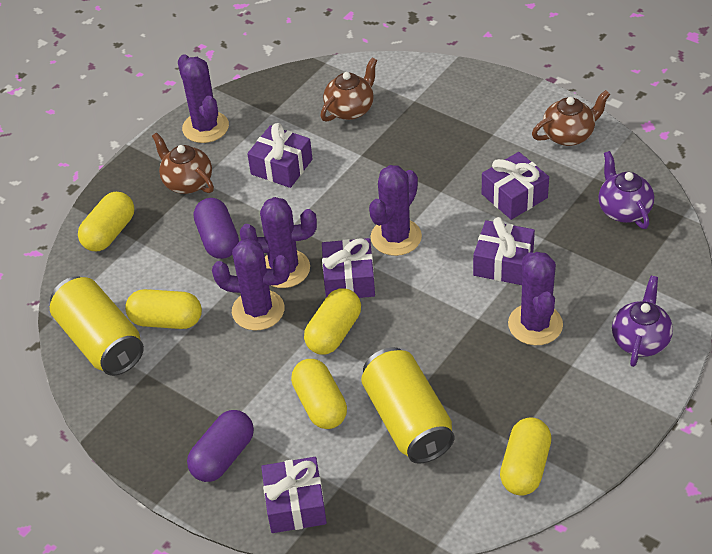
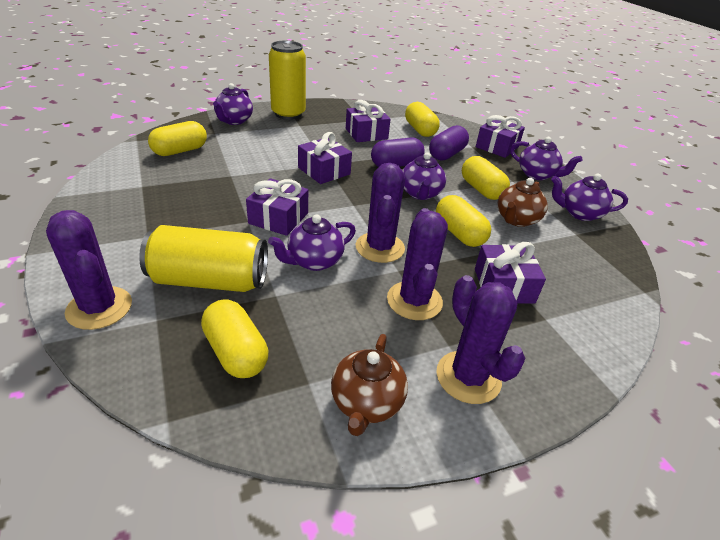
brown teapot: 3 -> 2
purple cactus: 5 -> 4
purple teapot: 2 -> 5

